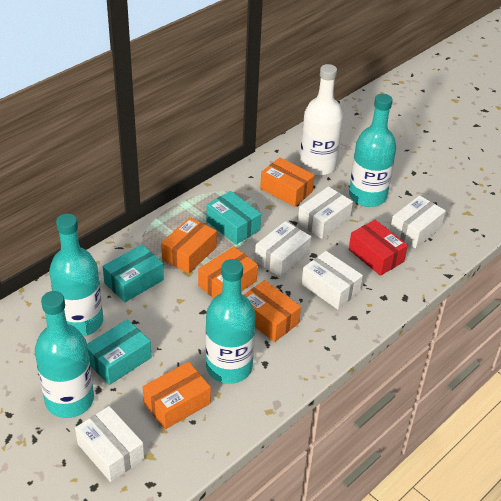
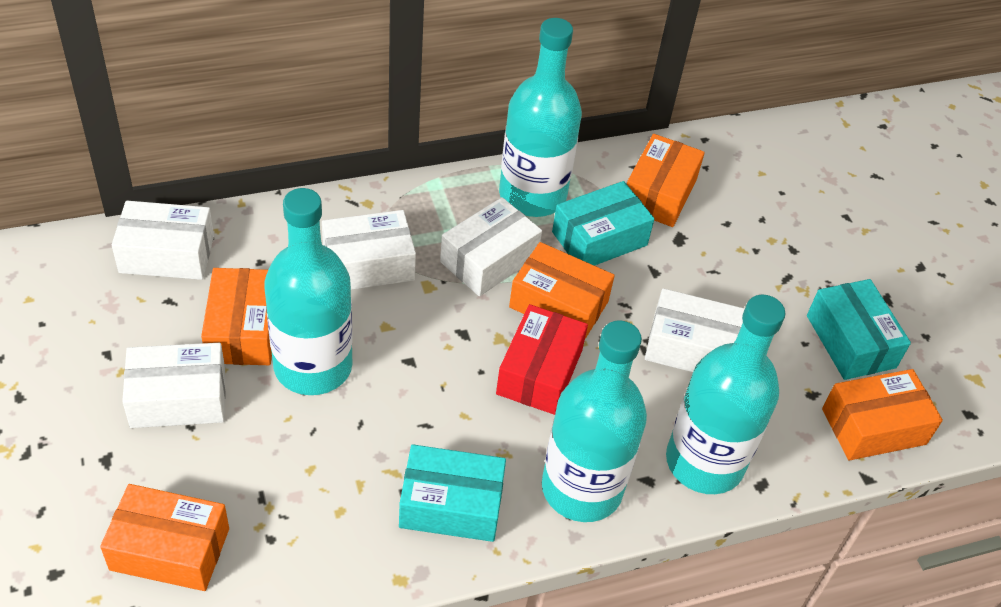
white bottle: 1 -> 0

